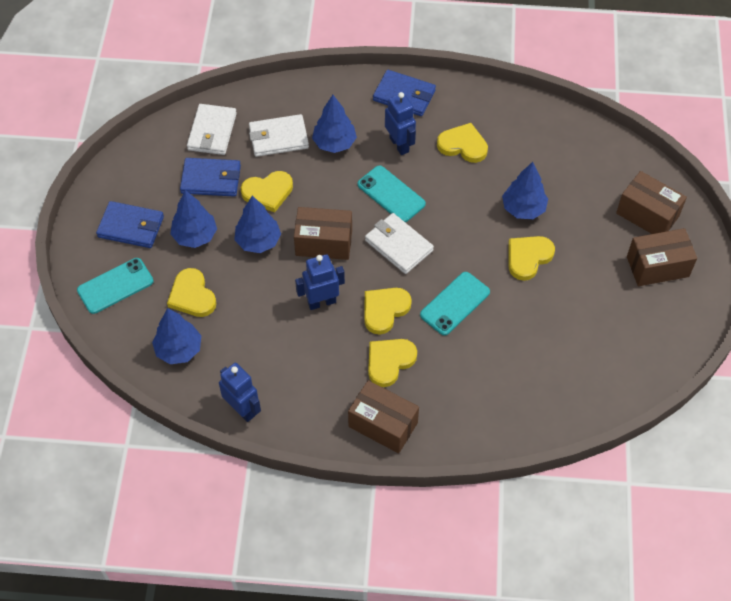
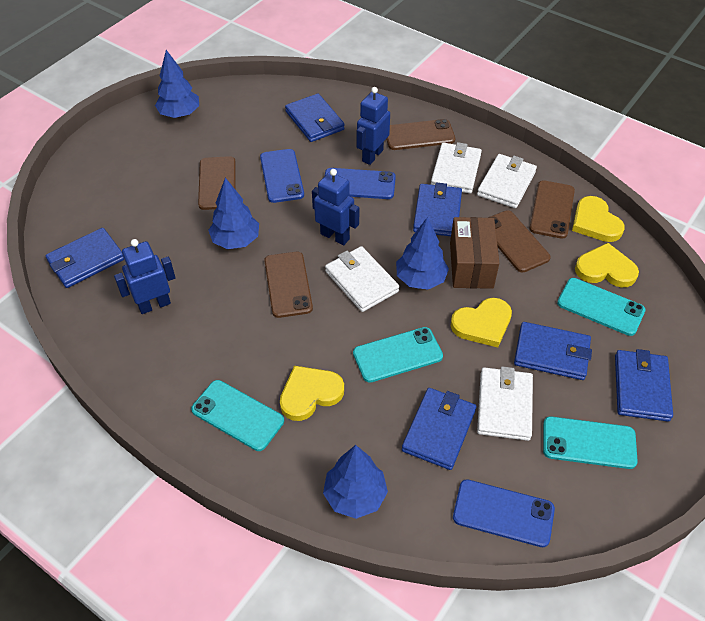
blue phone: 0 -> 3
blue tree: 5 -> 4
blue wallet: 3 -> 6
brown box: 4 -> 1
brown phone: 0 -> 5
turquoise phone: 3 -> 4
white wallet: 3 -> 4
yellow heart: 6 -> 4

